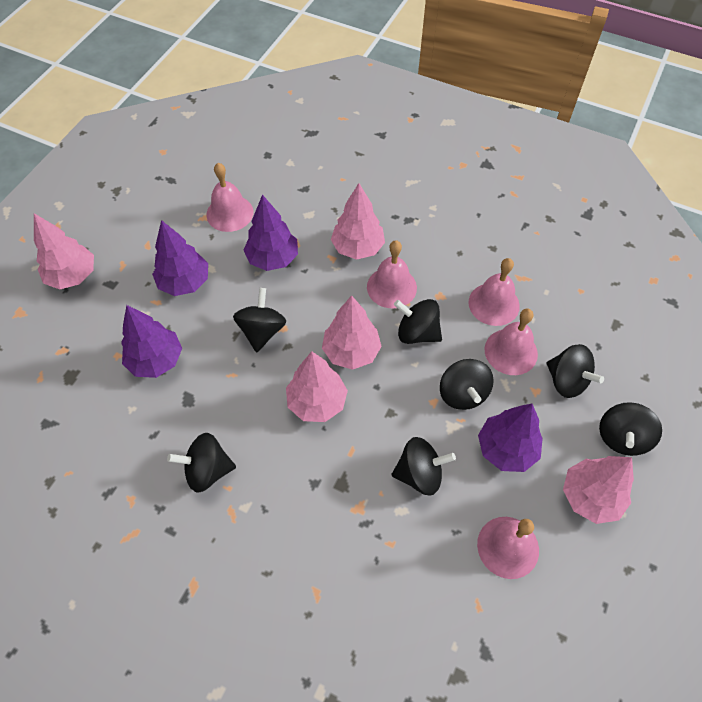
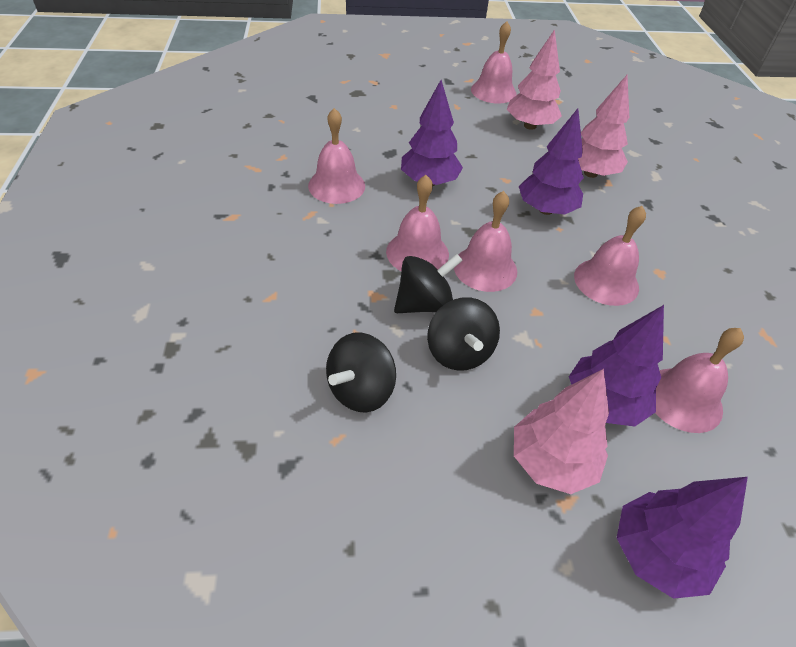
black spinning top: 7 -> 3
pink bell: 5 -> 6
pink tree: 5 -> 3

